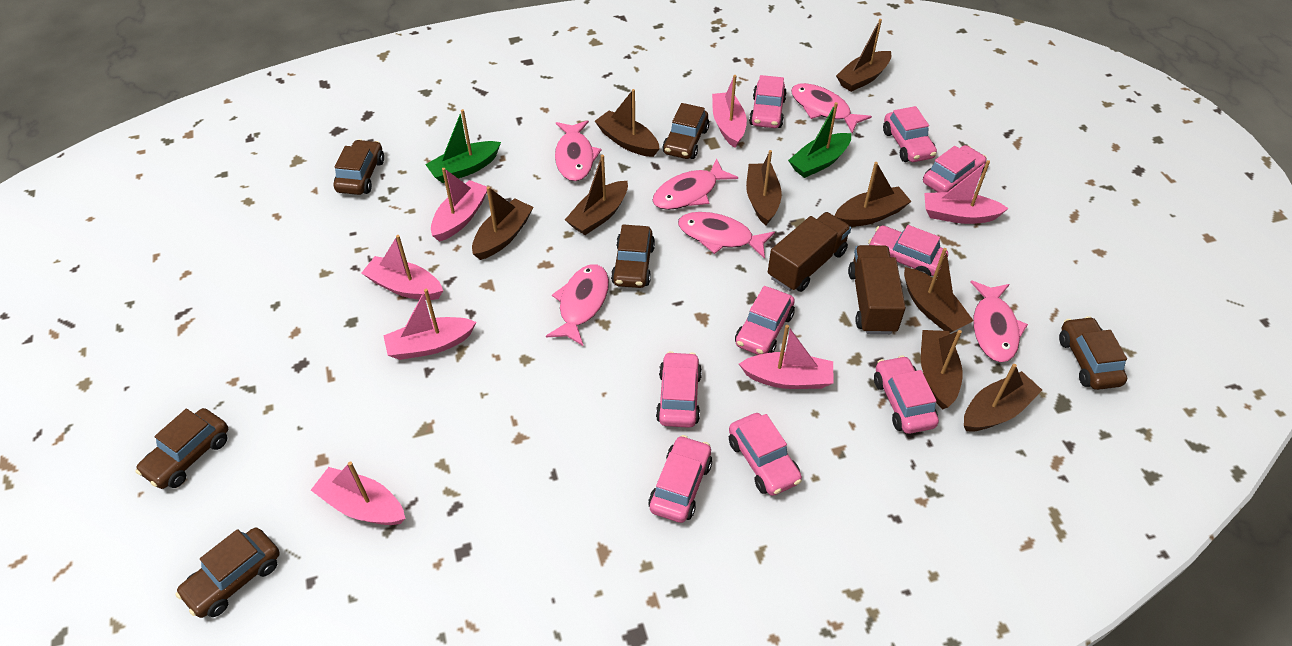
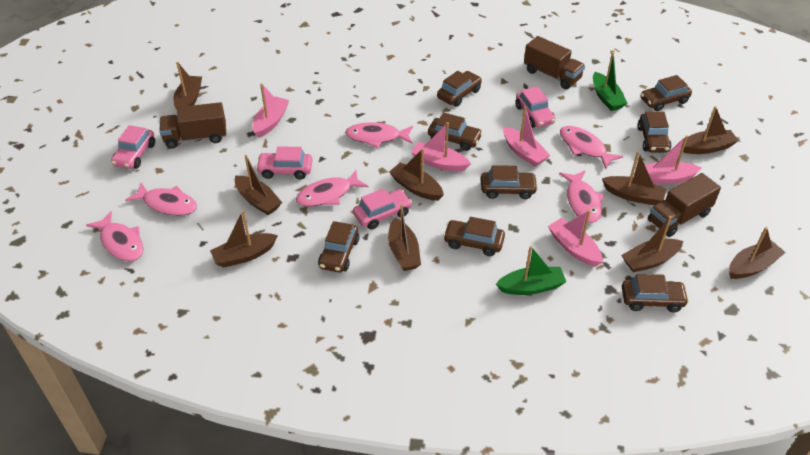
brown car: 6 -> 8
brown truck: 2 -> 3
pink boat: 7 -> 5
pink car: 9 -> 4

